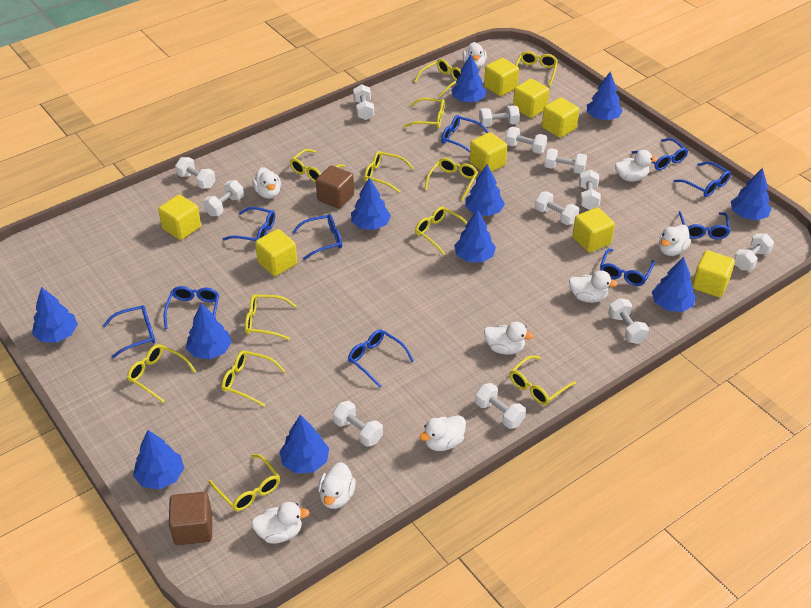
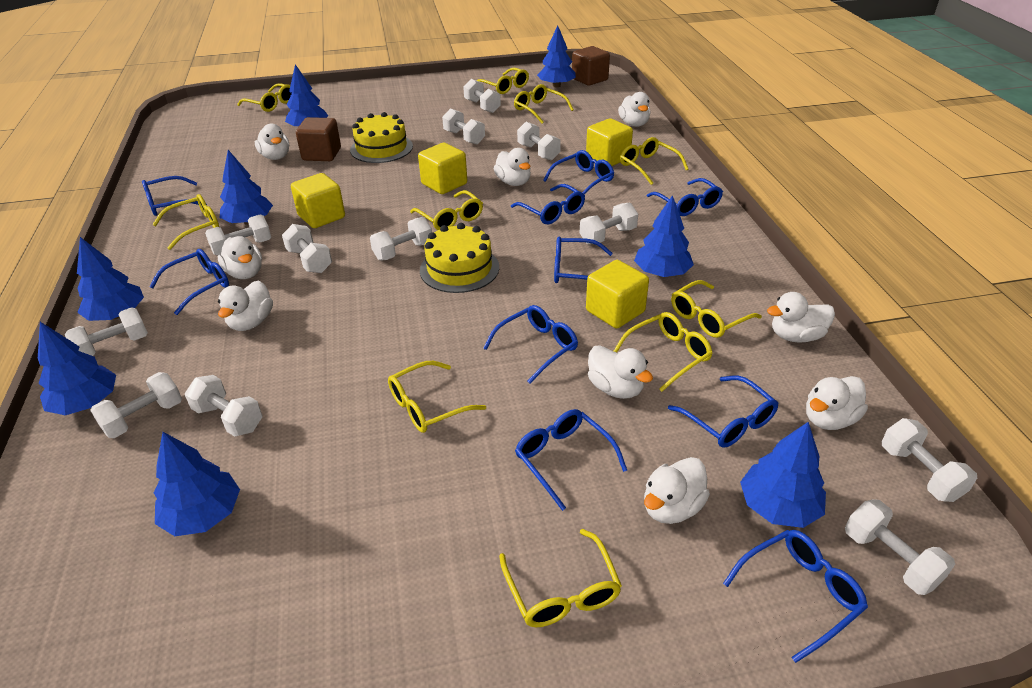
blue tree: 11 -> 8
yellow cake: 0 -> 2
yellow cube: 8 -> 4
yellow glasses: 12 -> 10

